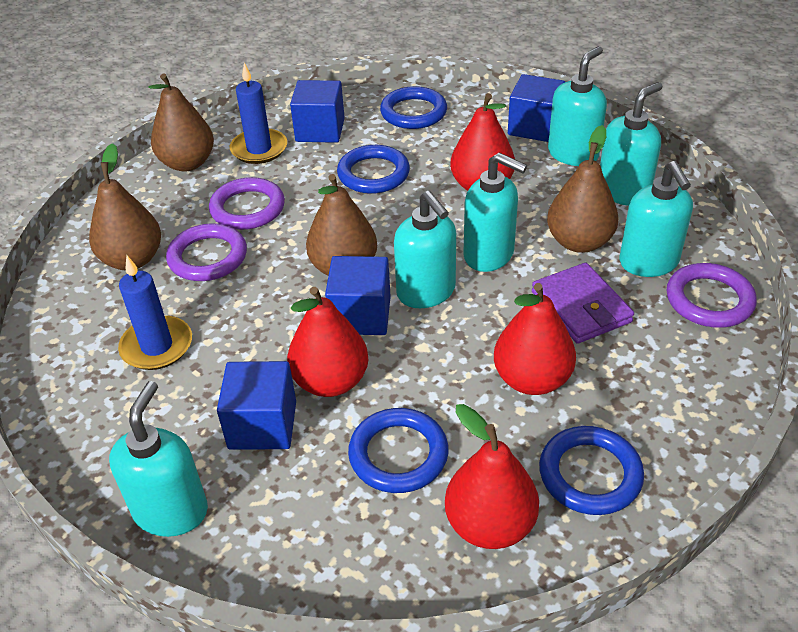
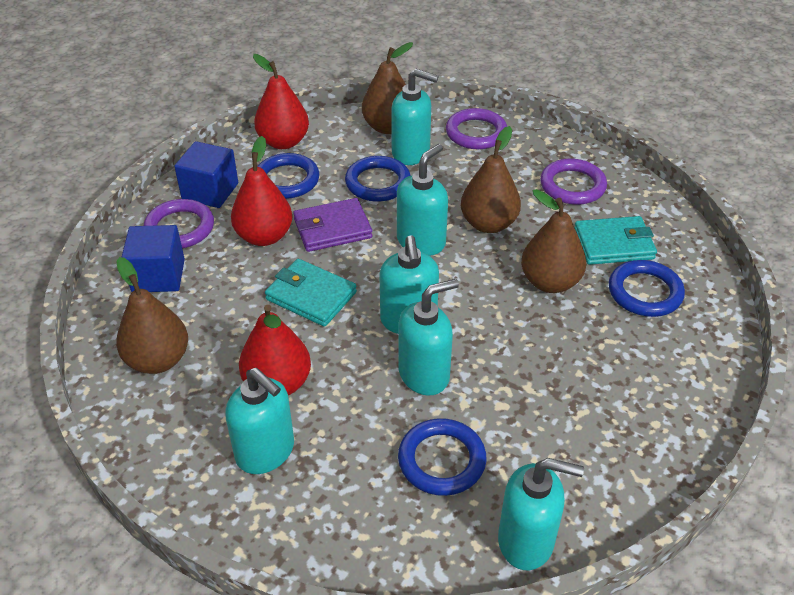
blue candle: 2 -> 0
blue cube: 4 -> 2
red pear: 4 -> 3
turquoise wallet: 0 -> 2

